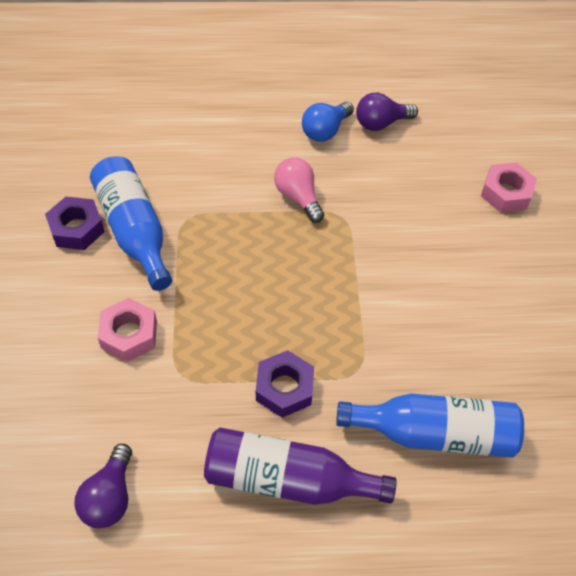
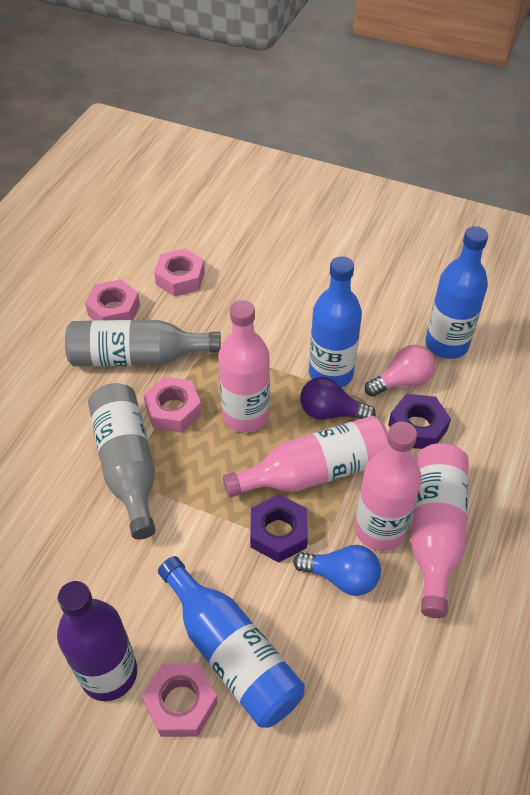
blue bottle: 2 -> 3
grey bottle: 0 -> 2
pink bottle: 0 -> 4
pink nut: 2 -> 4
purple light bulb: 2 -> 1

